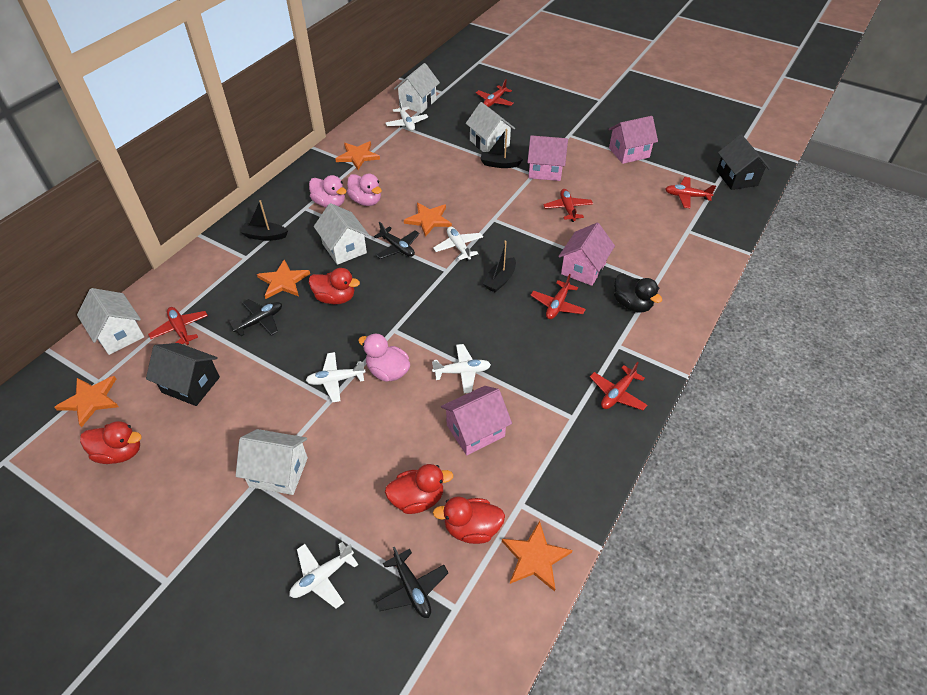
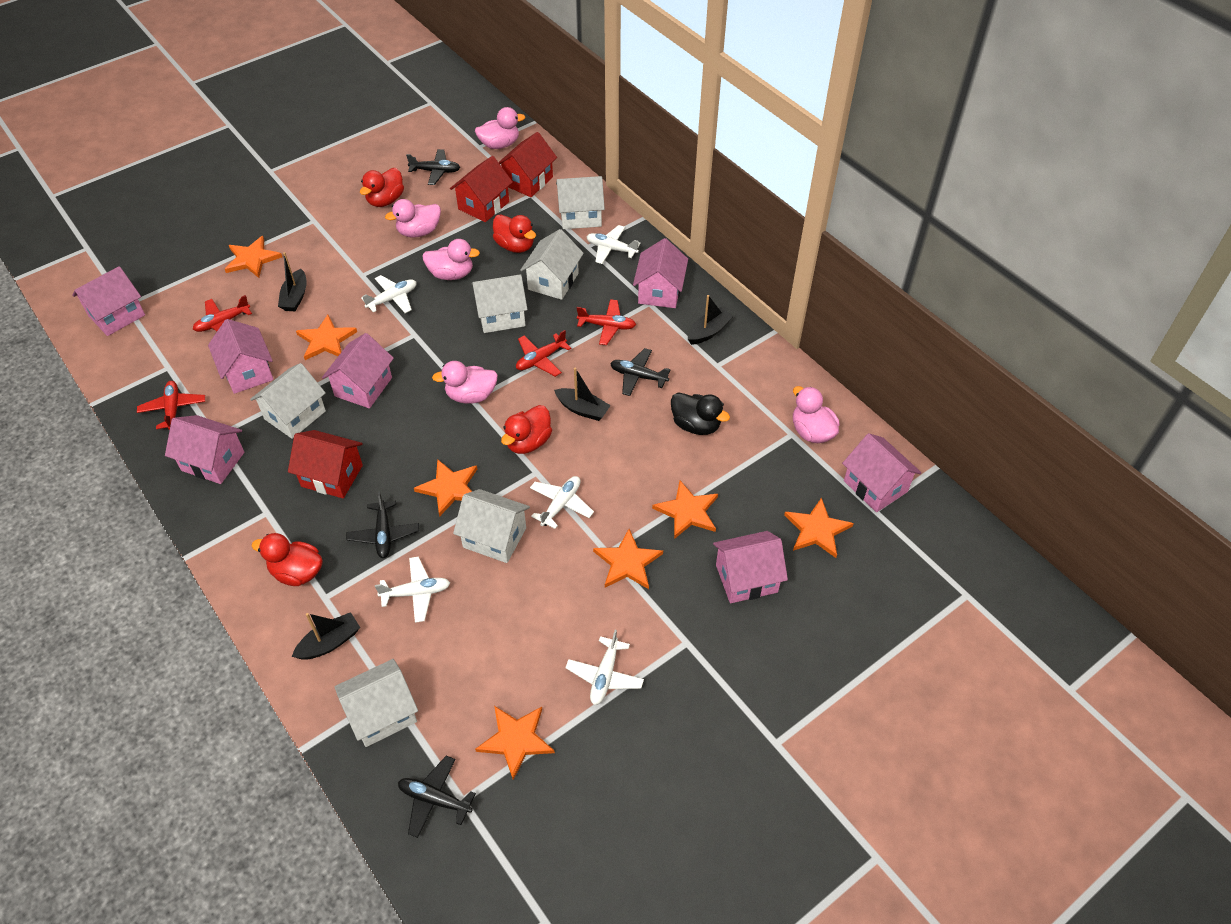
black boat: 3 -> 4
black house: 2 -> 0
black plane: 3 -> 4
orange star: 5 -> 7
pink duck: 3 -> 5
pink house: 4 -> 7
red house: 0 -> 3
red plane: 6 -> 4
white house: 5 -> 6

